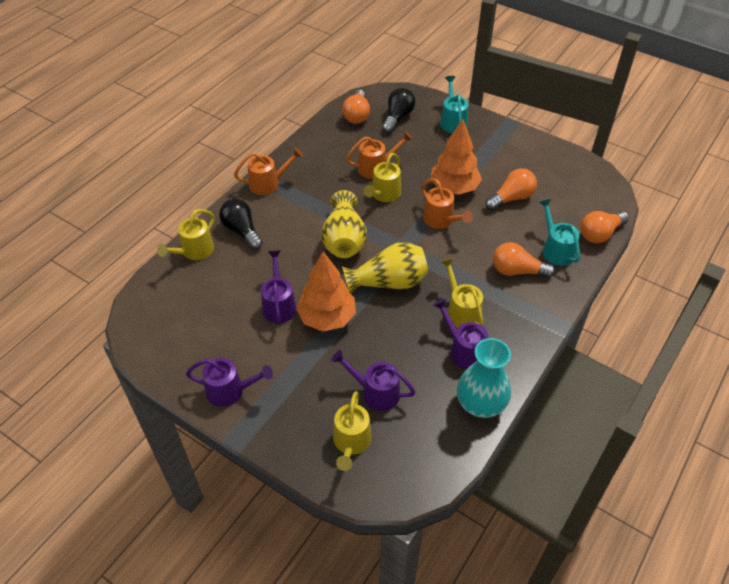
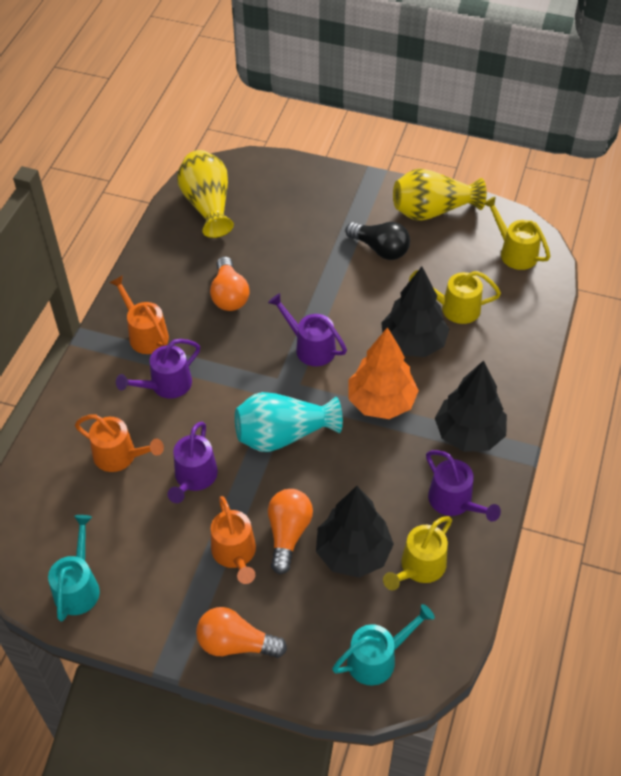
black light bulb: 2 -> 1
black tree: 0 -> 3
orange light bulb: 4 -> 3
orange tree: 2 -> 1
yellow watering can: 4 -> 3

